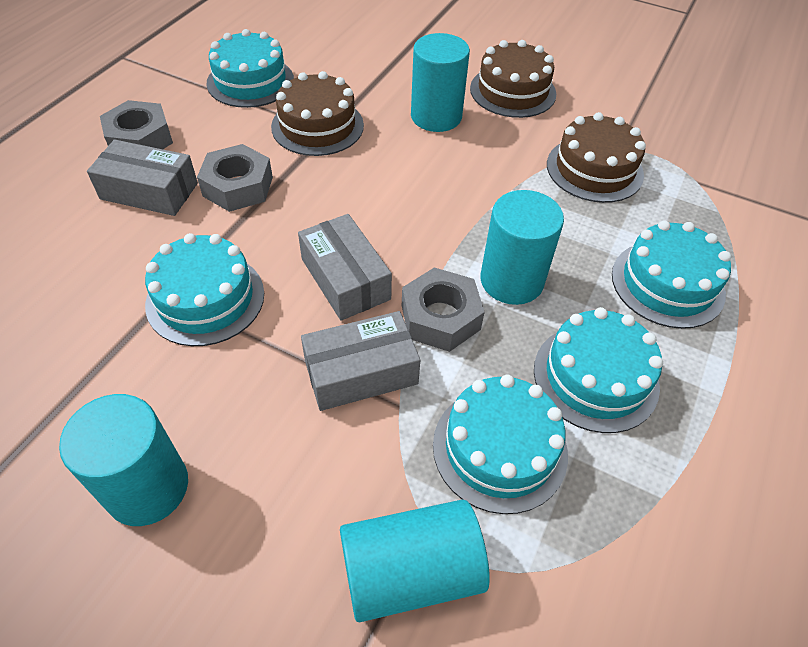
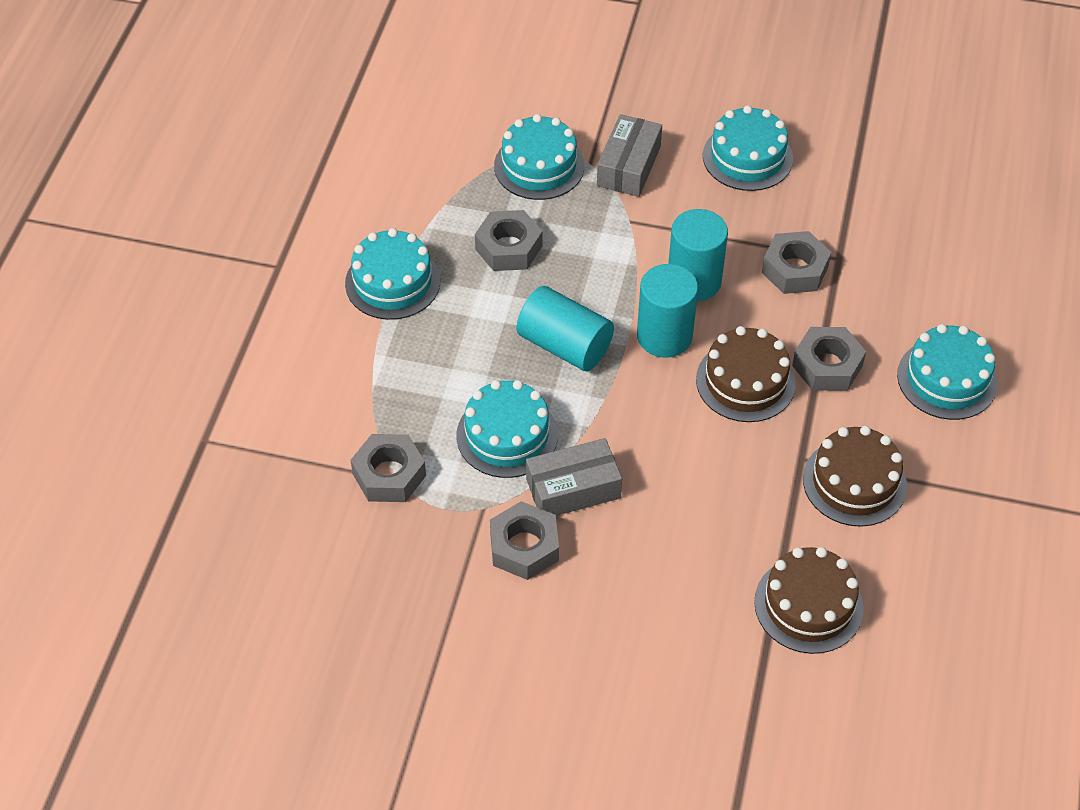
grey box: 3 -> 2
grey nut: 3 -> 5
turquoise cylinder: 4 -> 3

